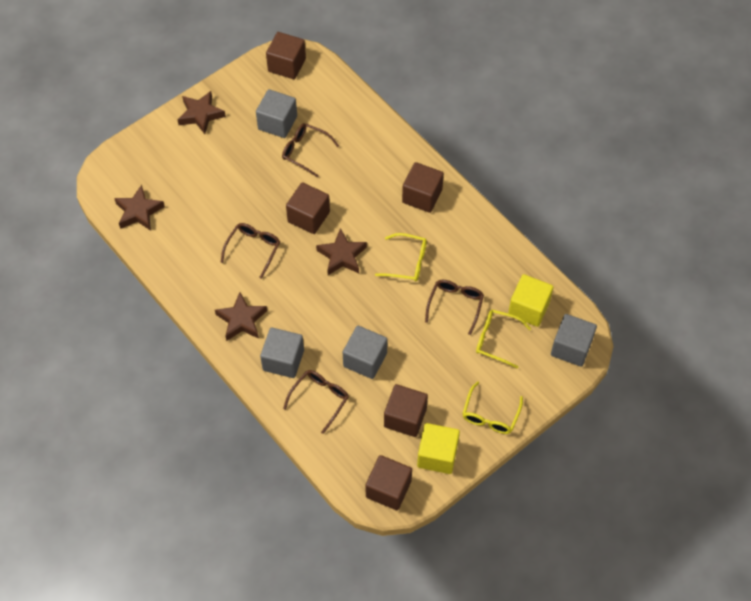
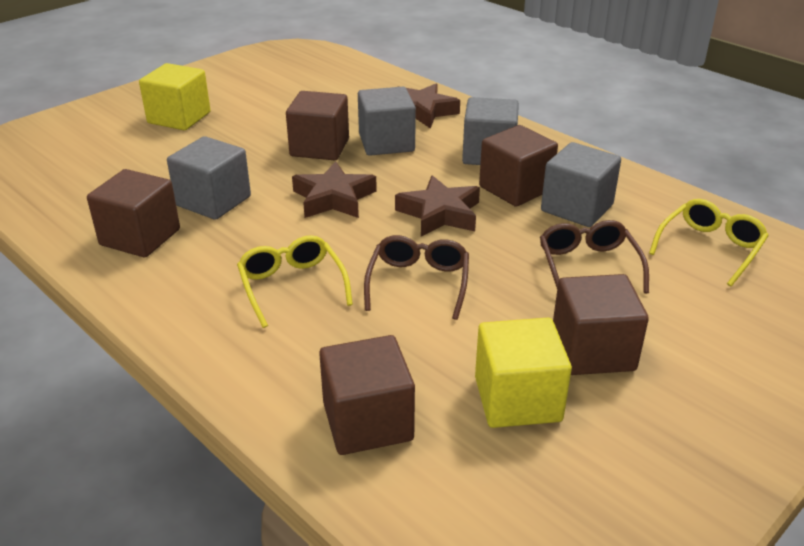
brown glasses: 4 -> 2
brown star: 4 -> 3
yellow glasses: 3 -> 2

